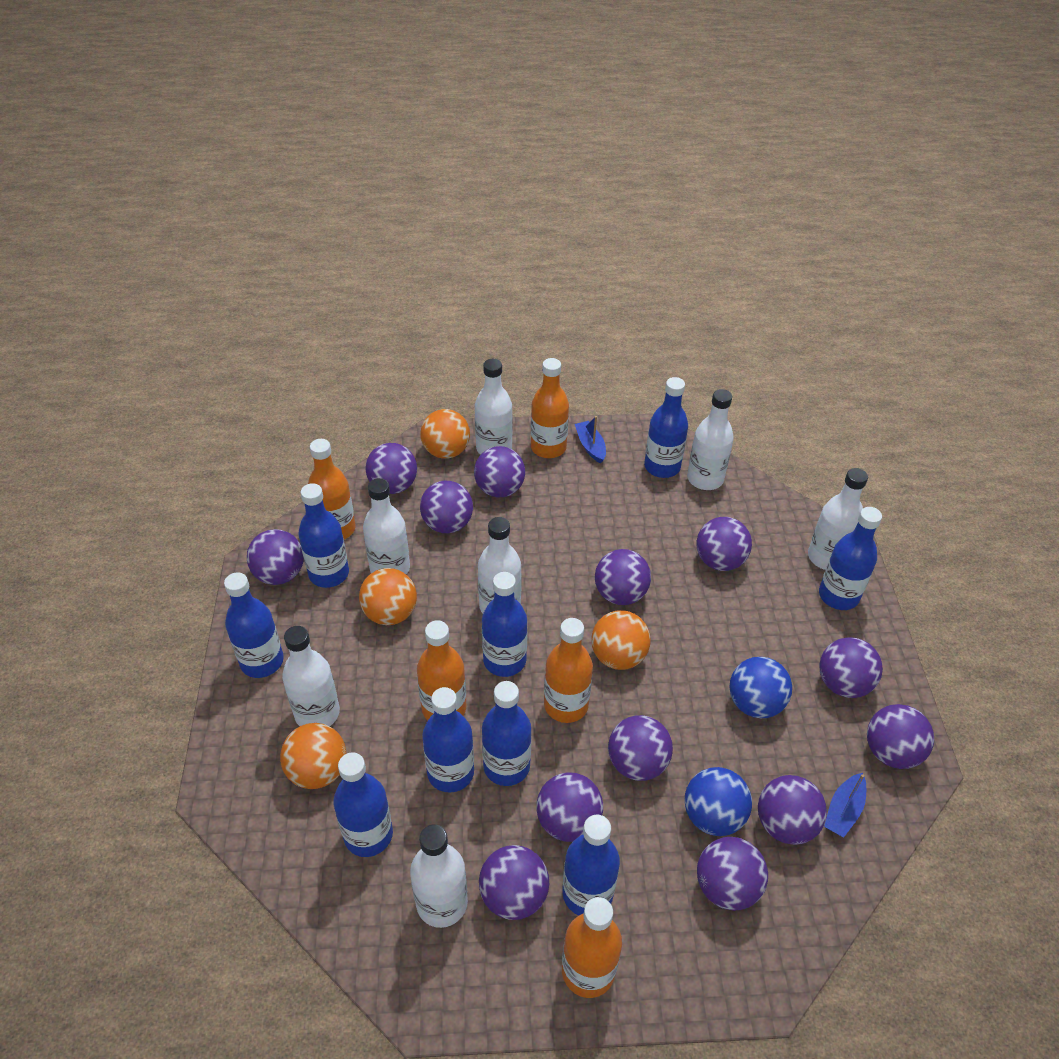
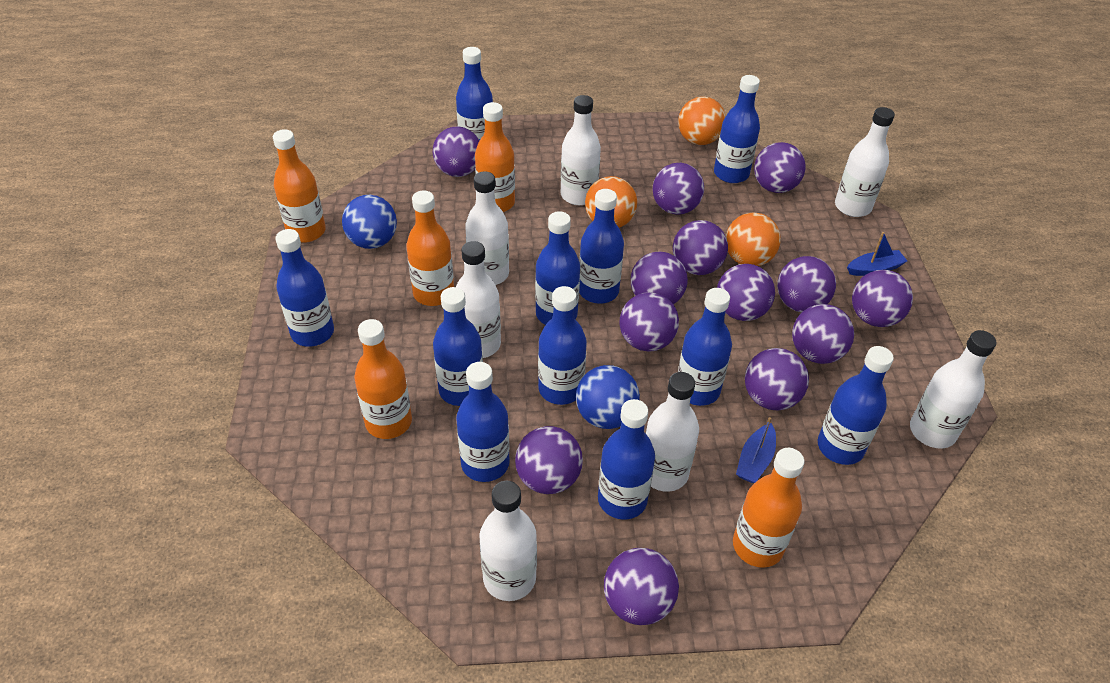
blue bottle: 9 -> 11
orange ball: 4 -> 3

